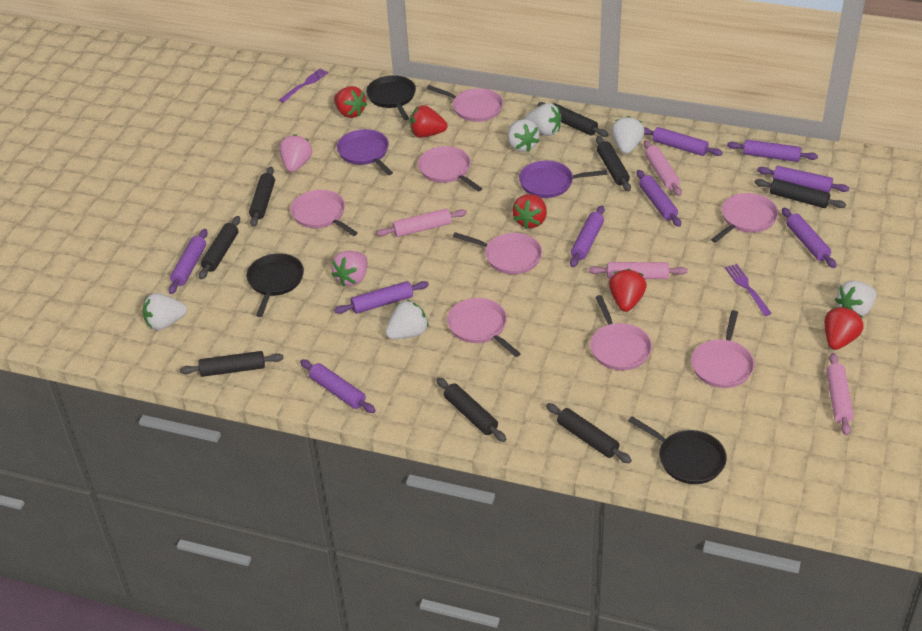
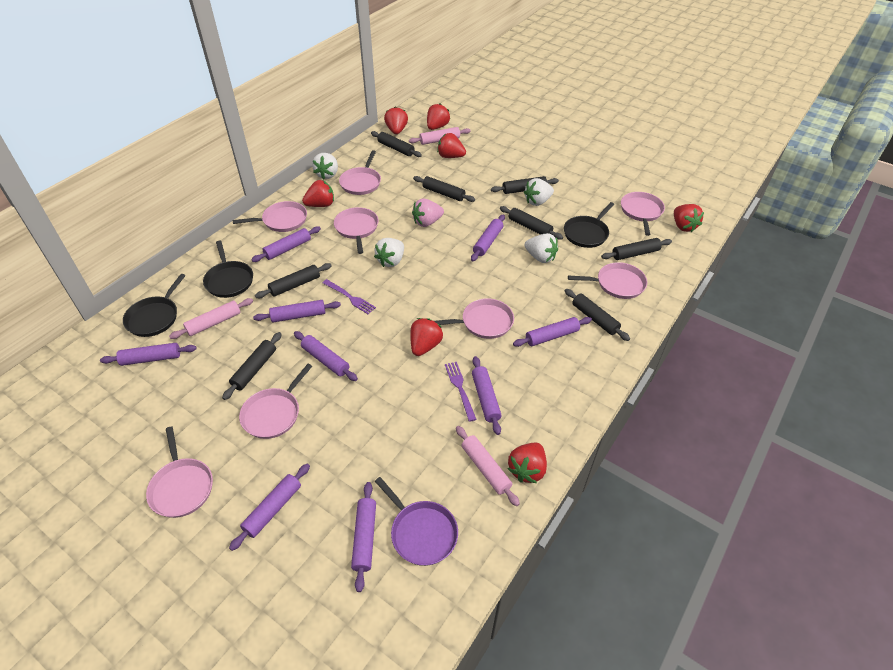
pink rolling pin: 4 -> 3
pink strawberry: 2 -> 1
purple pan: 2 -> 1
red strawberry: 5 -> 7
white strawberry: 6 -> 4

